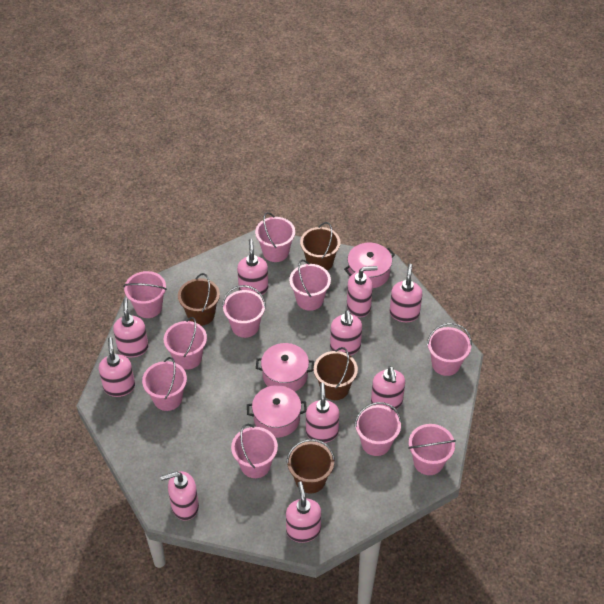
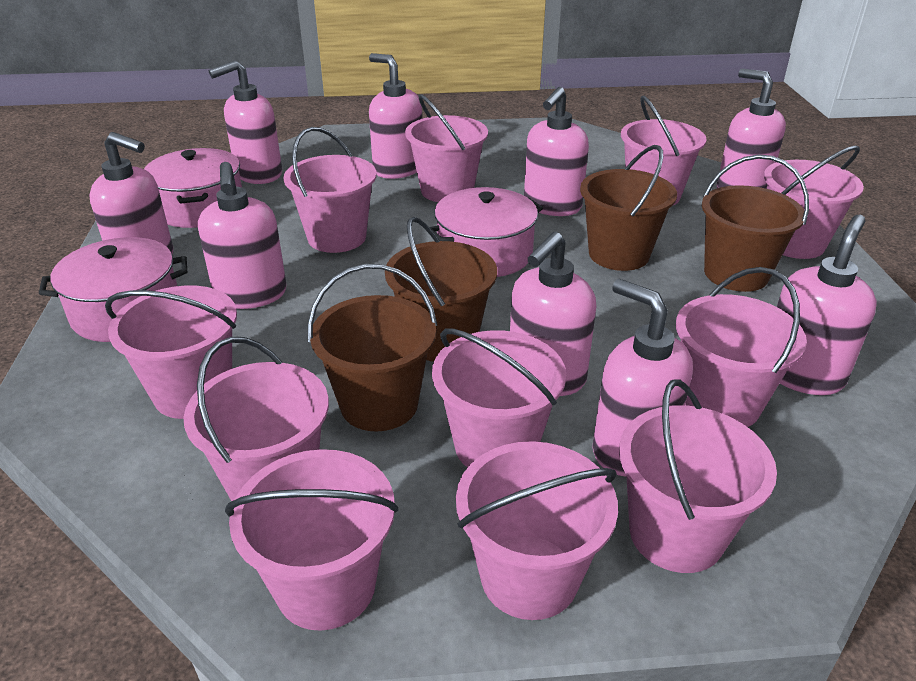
pink bucket: 10 -> 11
pink soap dispenser: 10 -> 9

